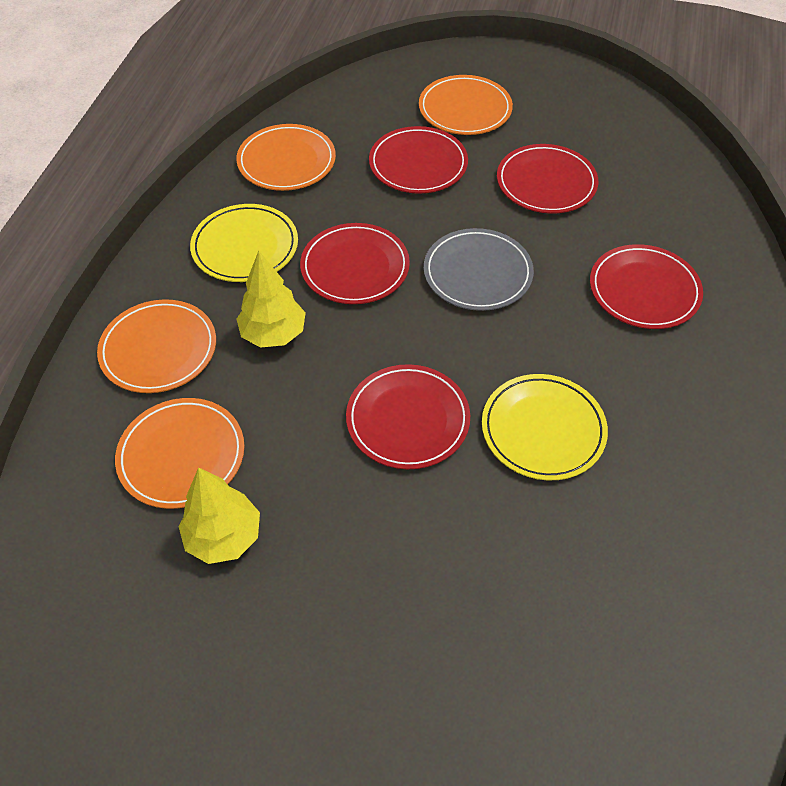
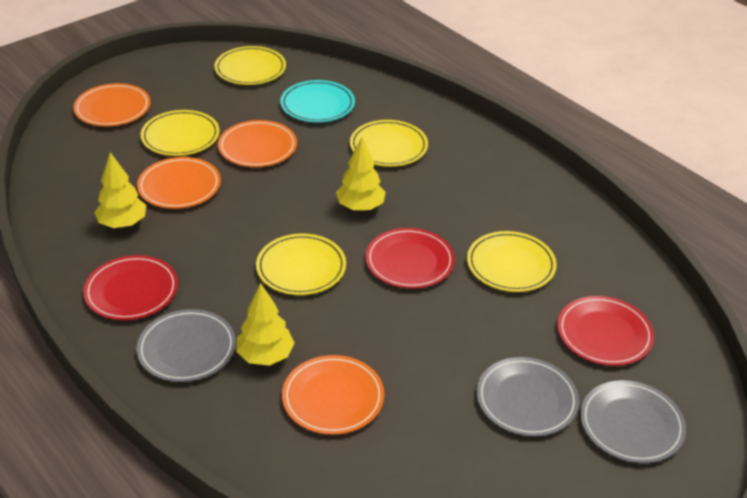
grey plate: 1 -> 3
red plate: 5 -> 3
turquoise plate: 0 -> 1
yellow plate: 2 -> 5
yellow tree: 2 -> 3

